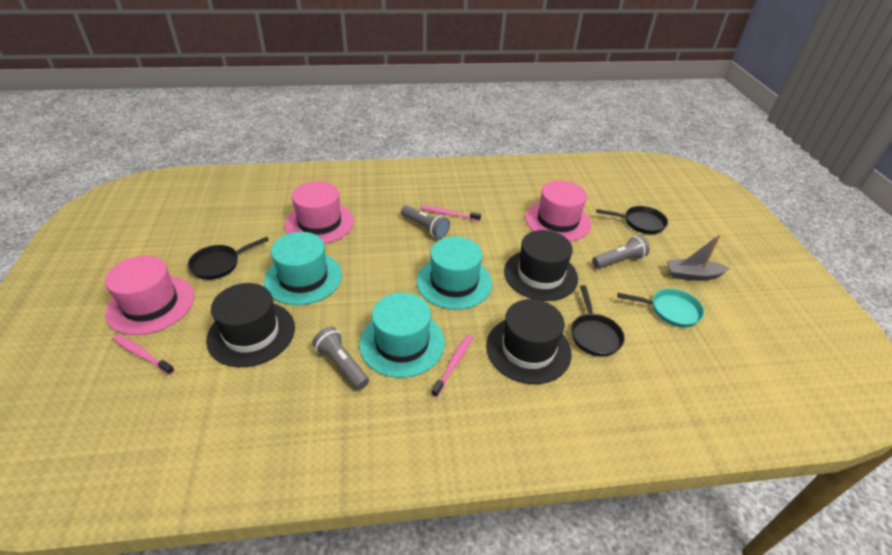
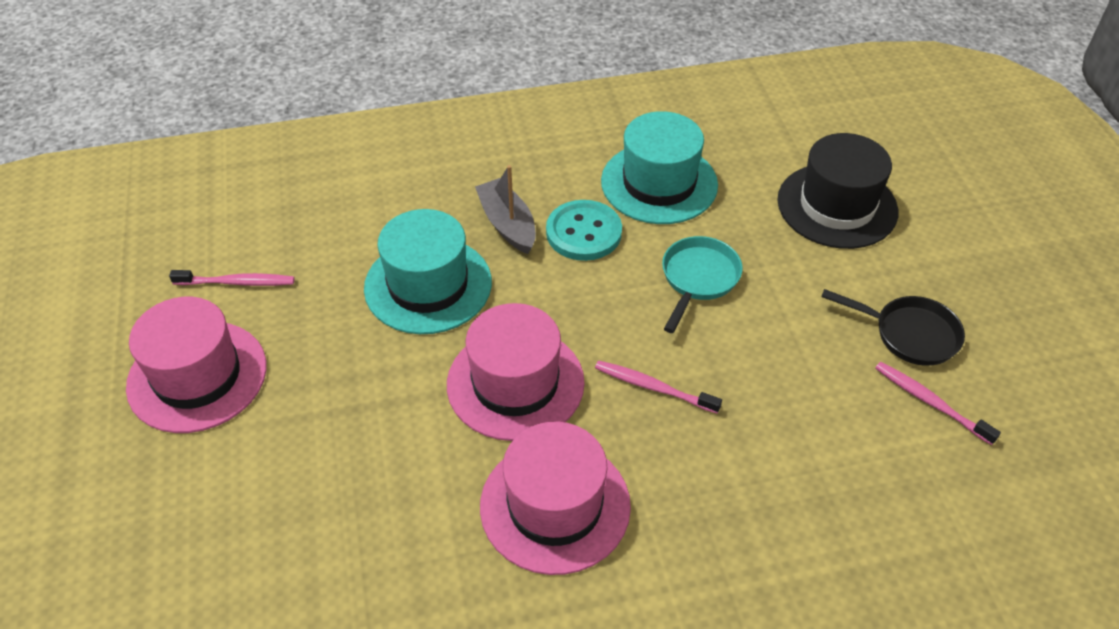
black hat: 3 -> 1
black pan: 3 -> 1
grey flashlight: 3 -> 0
turquoise button: 0 -> 1
turquoise hat: 3 -> 2

